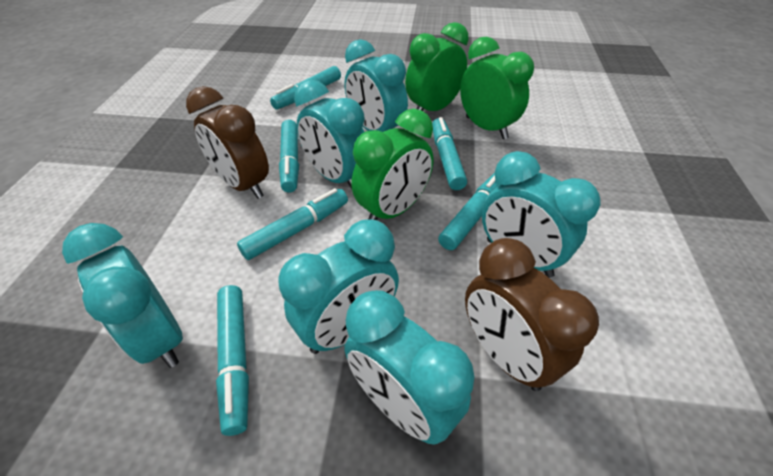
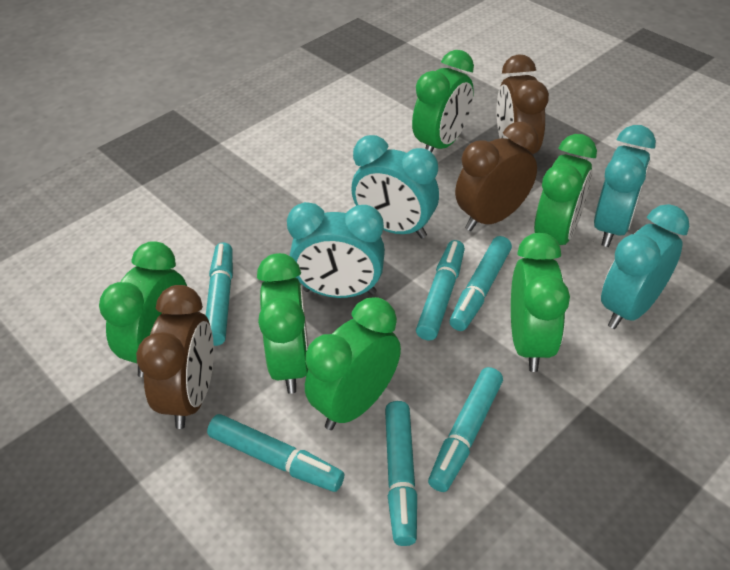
brown clock: 2 -> 3
green clock: 3 -> 6
turquoise clock: 6 -> 4

